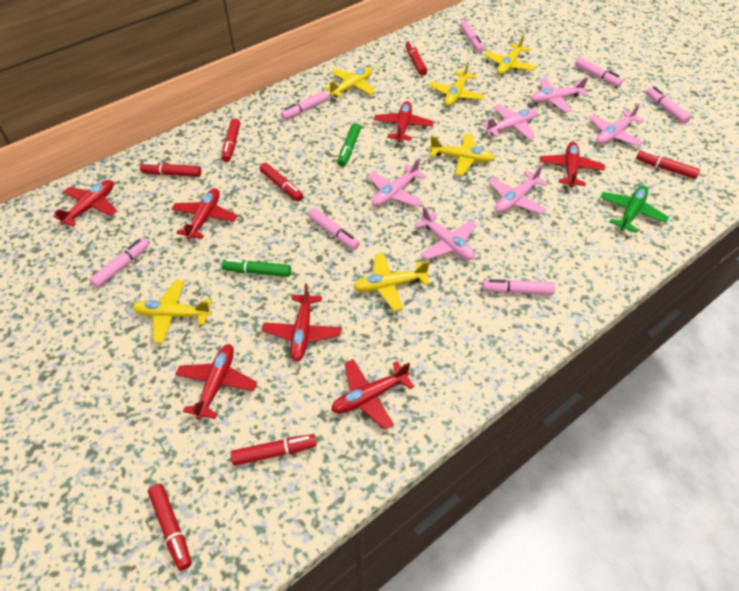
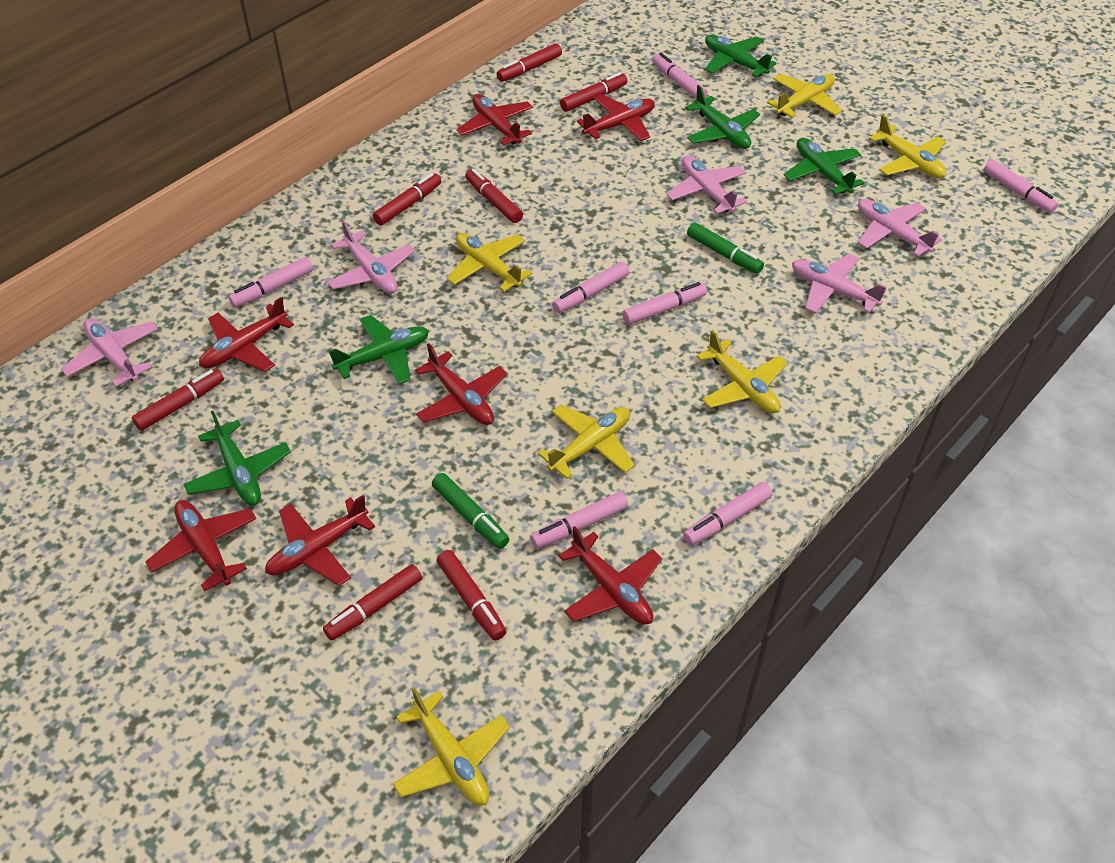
green plane: 1 -> 5
pink plane: 6 -> 5

